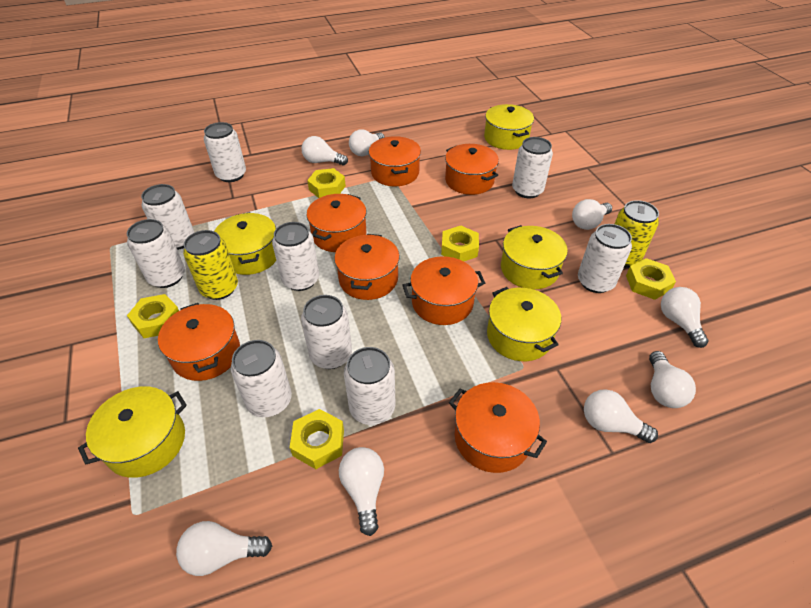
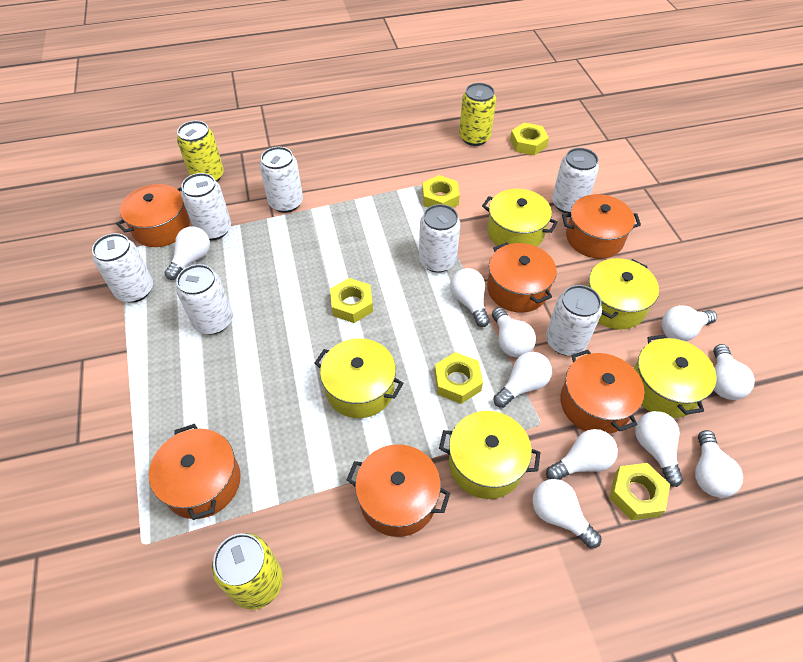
orange pot: 7 -> 6
white can: 9 -> 7
white light bulb: 8 -> 10
yellow can: 2 -> 3

